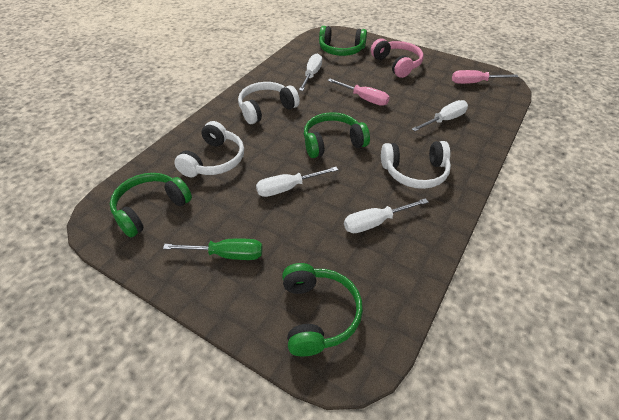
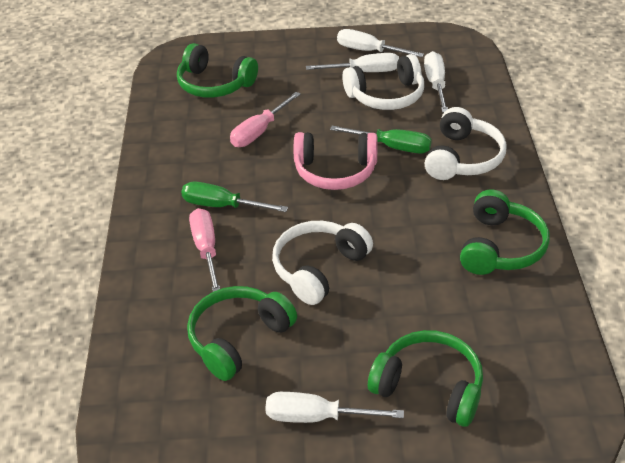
green screwdriver: 1 -> 2

